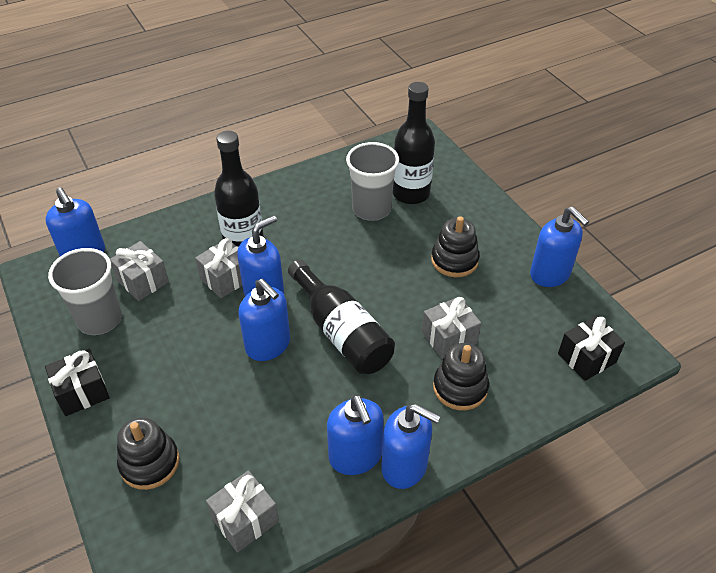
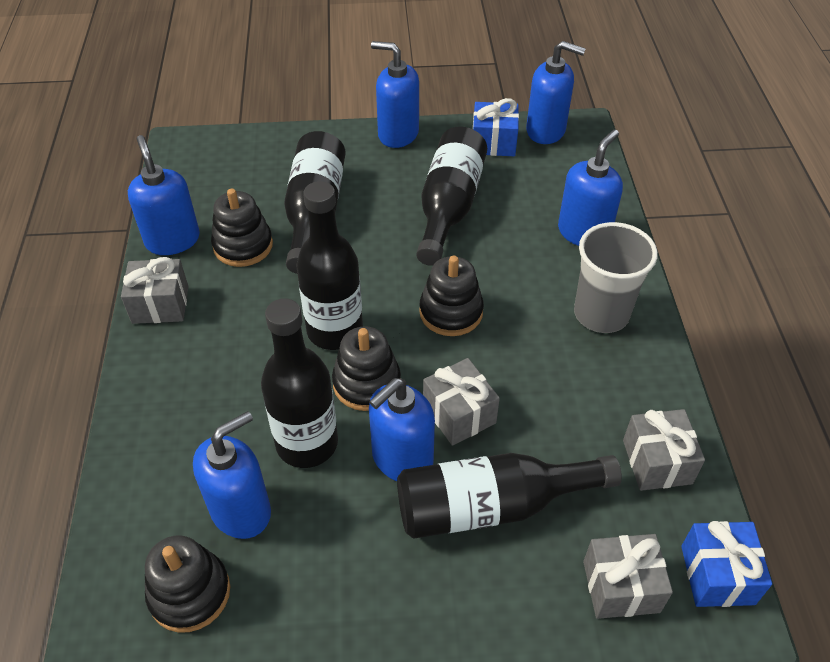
black bottle: 3 -> 5
black gift: 2 -> 0
black stacking toy: 3 -> 4
blue gift: 0 -> 2
grey cup: 2 -> 1

